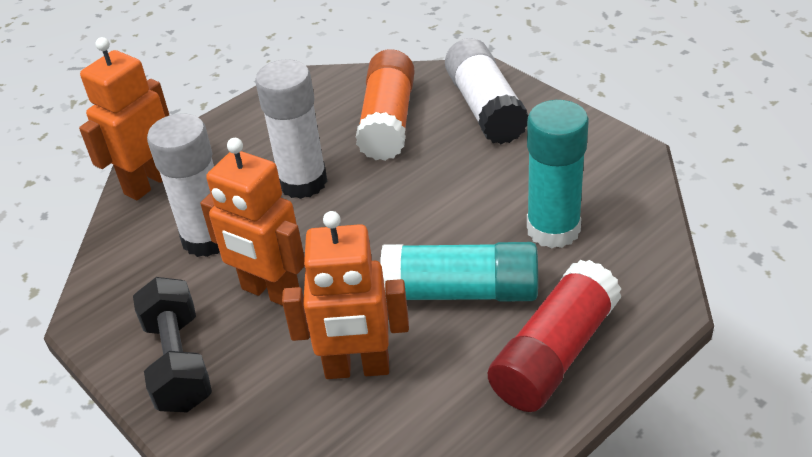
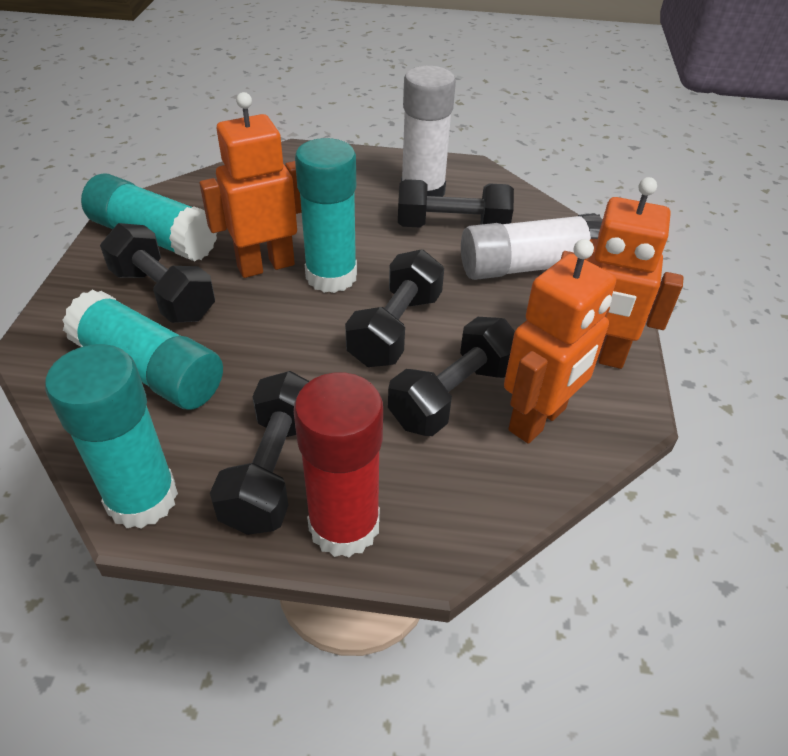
black dumbbell: 1 -> 5
orange glue stick: 1 -> 0
turquoise glue stick: 2 -> 4
white glue stick: 3 -> 2

